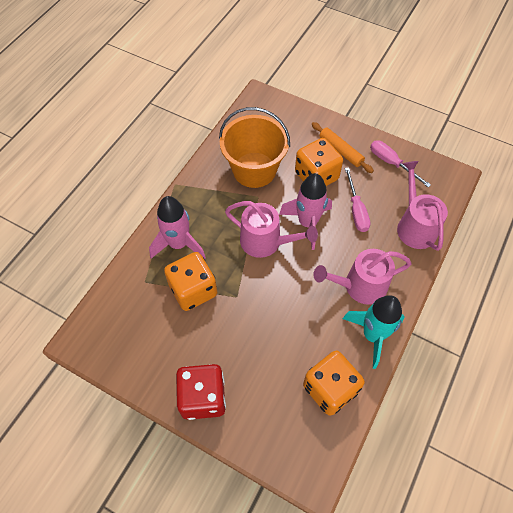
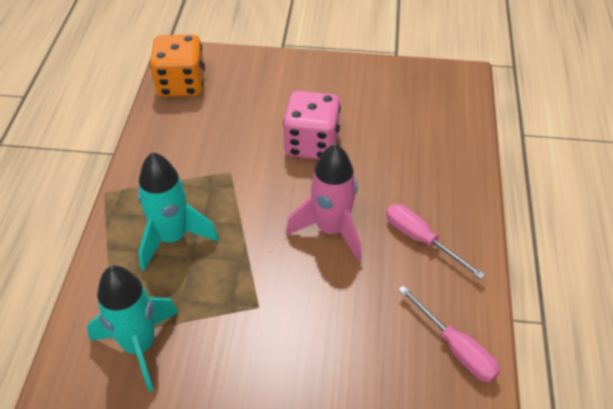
orange bucket: 1 -> 0
orange dice: 3 -> 1
orange rolling pin: 1 -> 0
pink dice: 0 -> 1
pink rocket: 2 -> 1
pink watering can: 3 -> 0
red dice: 1 -> 0
turquoise rocket: 1 -> 2

